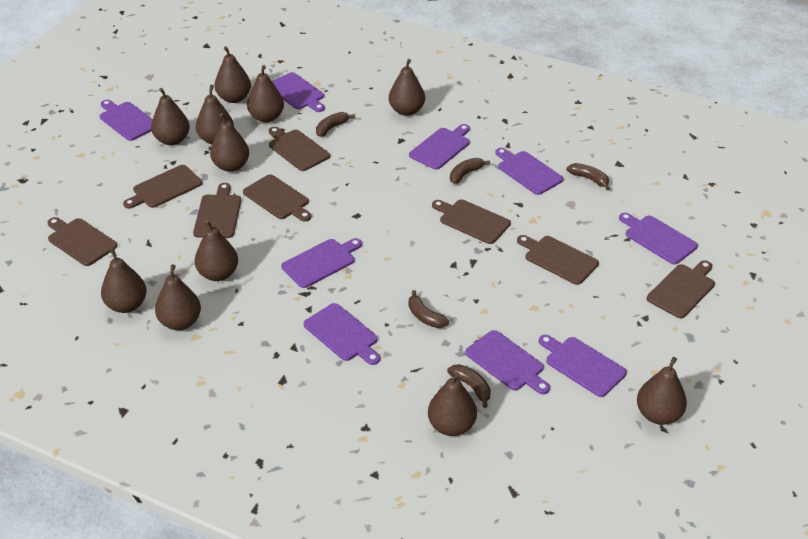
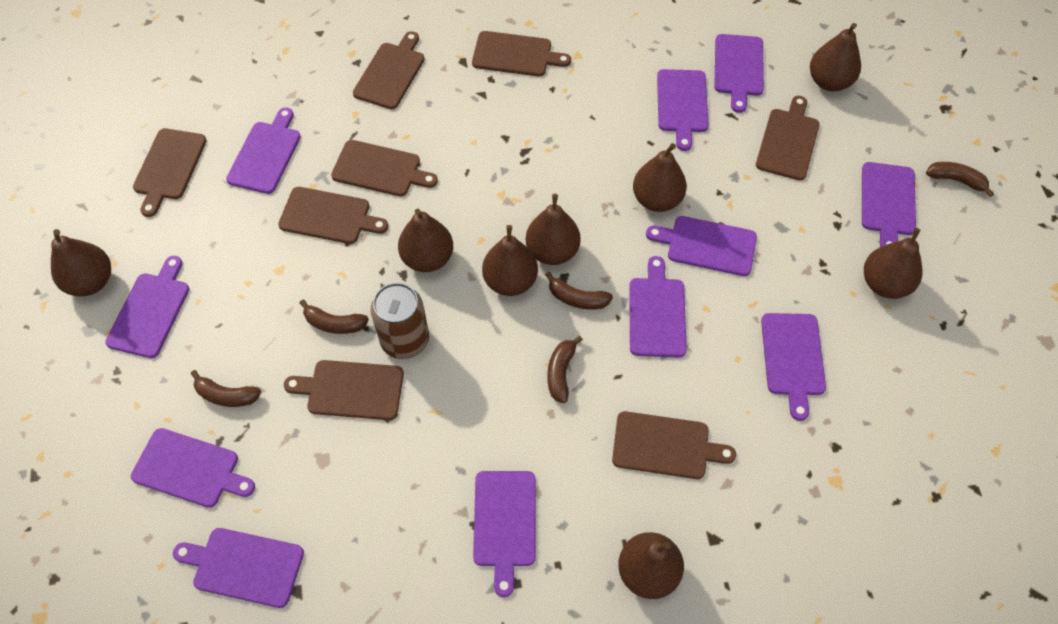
brown can: 0 -> 1
brown pear: 11 -> 8
purple cutting board: 9 -> 11

